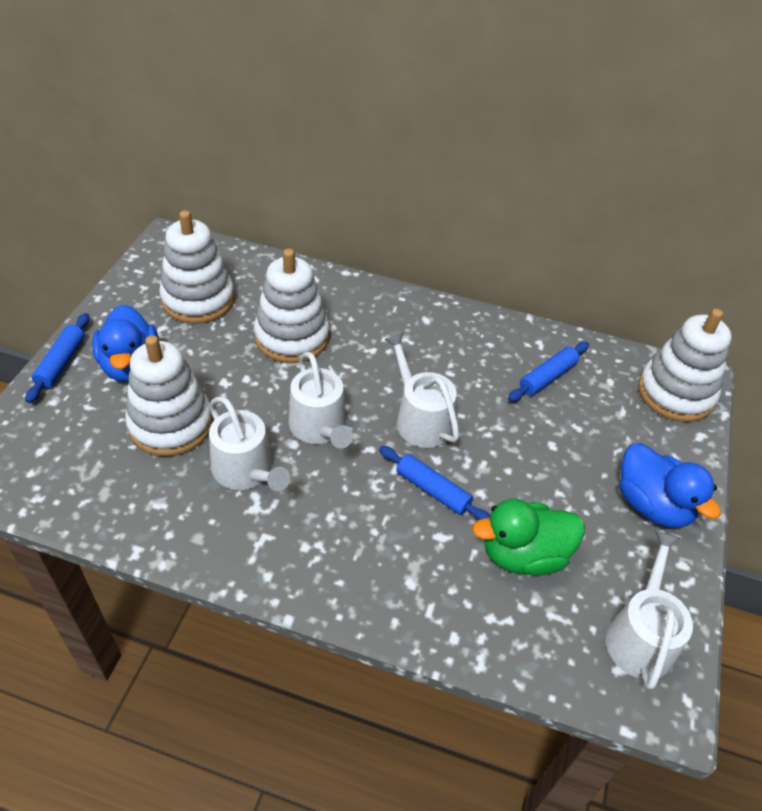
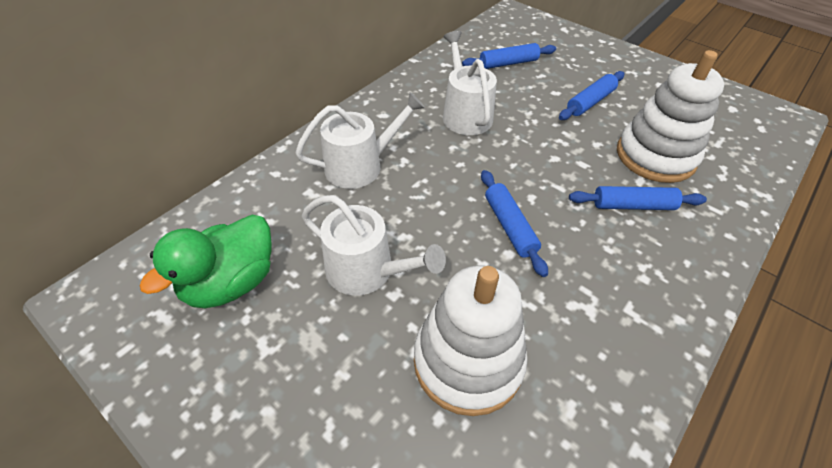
blue duck: 2 -> 0
blue rolling pin: 3 -> 4
white stacking toy: 4 -> 2
white watering can: 4 -> 3

